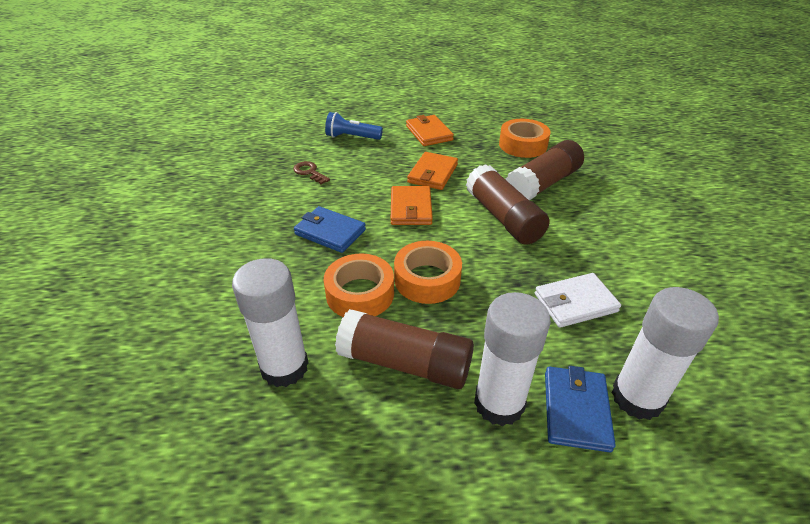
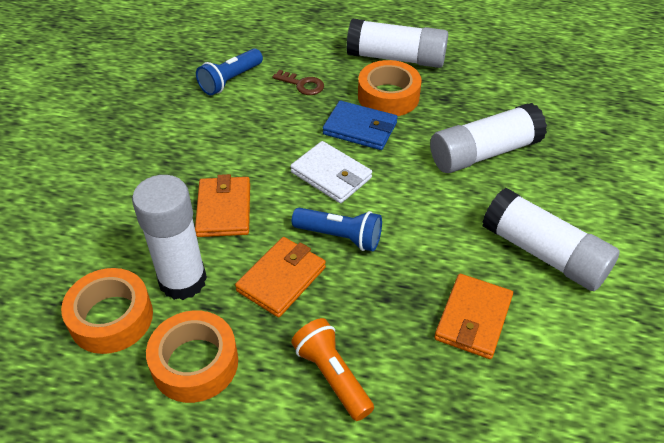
blue flashlight: 1 -> 2
blue wallet: 2 -> 1
brown glue stick: 3 -> 0
orange flashlight: 0 -> 1
white glue stick: 3 -> 4

